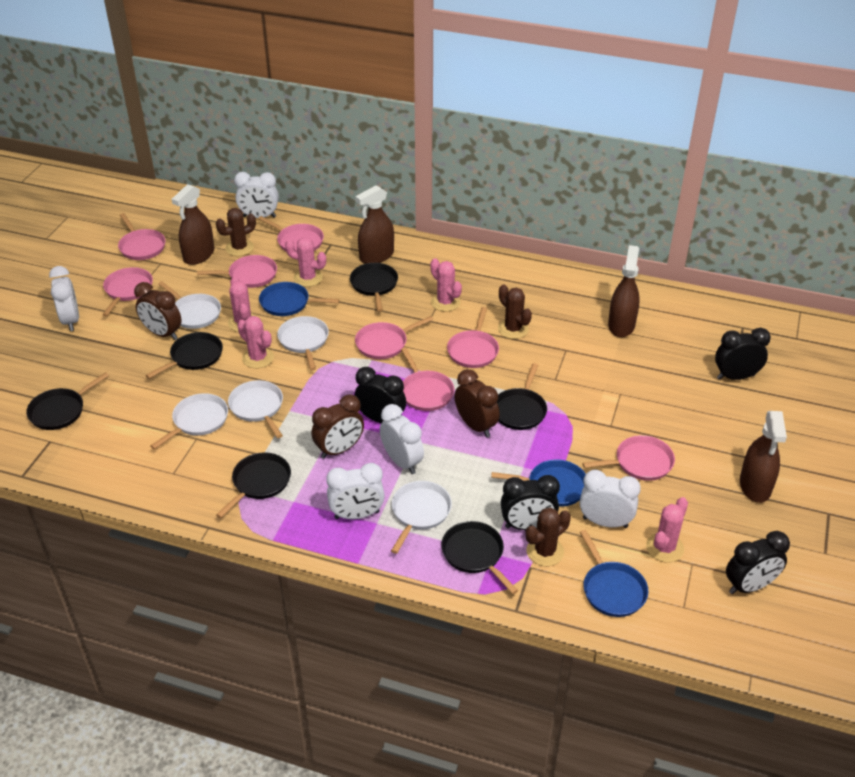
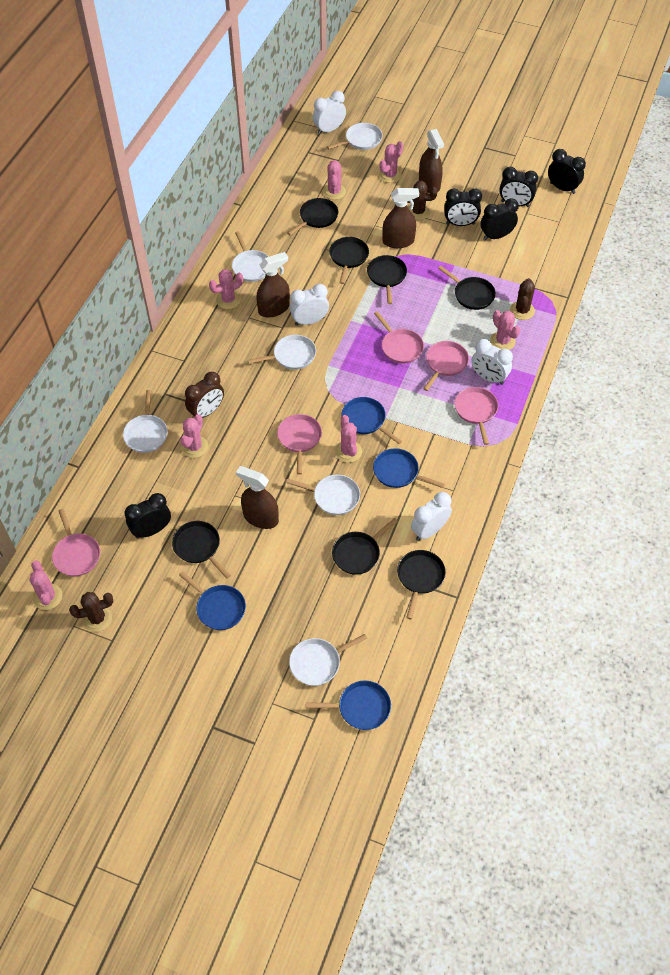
black clock: 4 -> 5
black pan: 6 -> 7
blue pan: 3 -> 4
brown clock: 3 -> 1
pink cactus: 5 -> 7
pink pan: 8 -> 5
white clock: 5 -> 4
white pan: 5 -> 6

